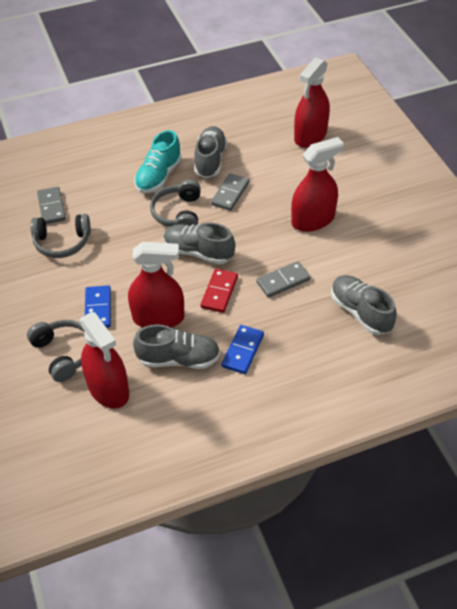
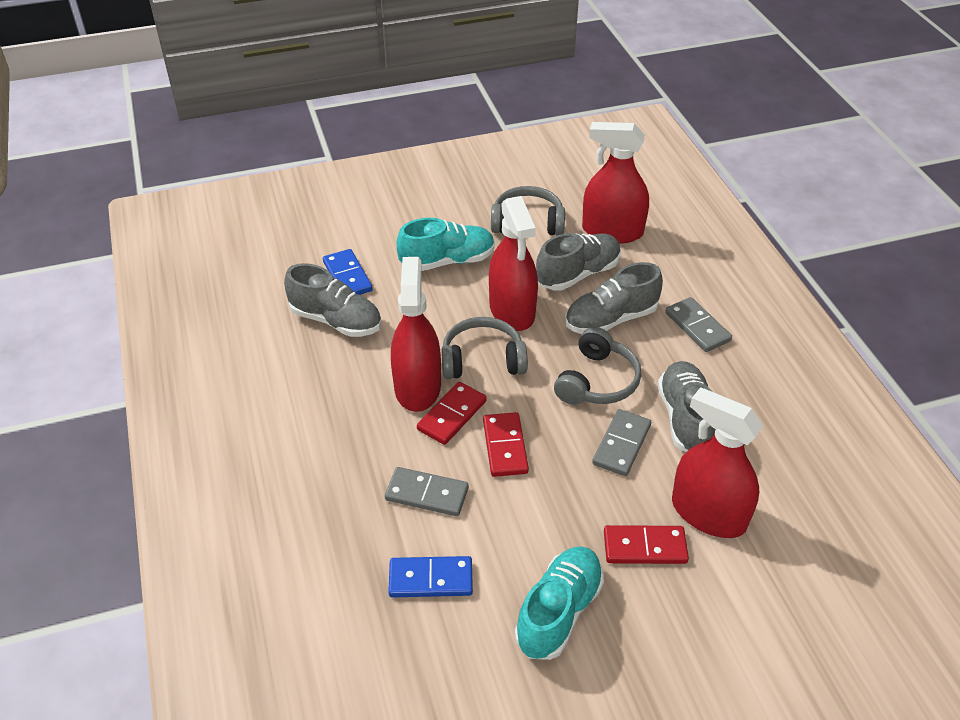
red domino: 1 -> 3
turquoise shoe: 1 -> 2

